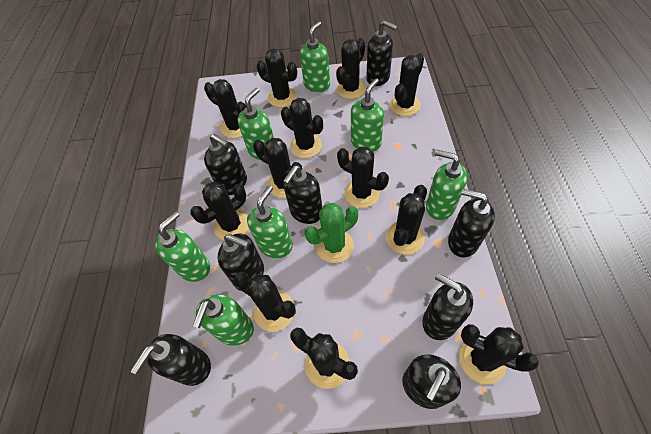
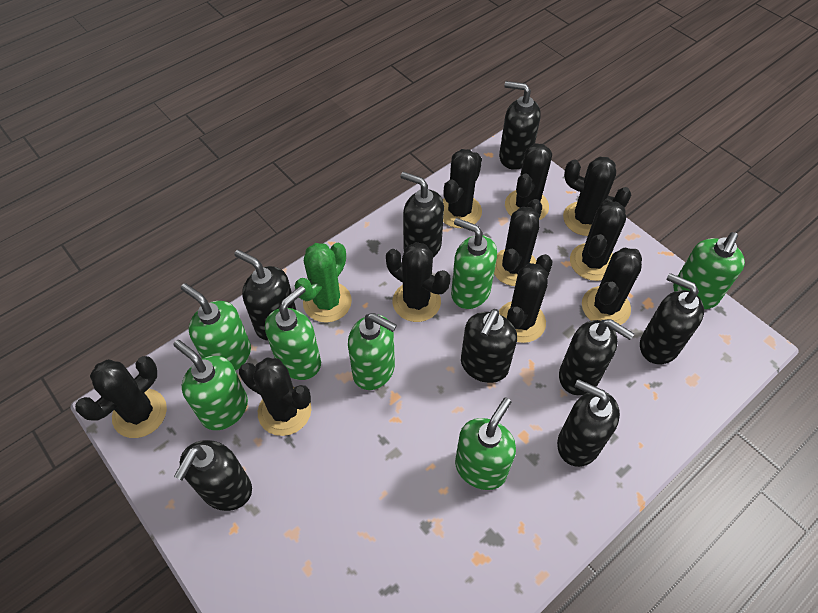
black cactus: 12 -> 10

